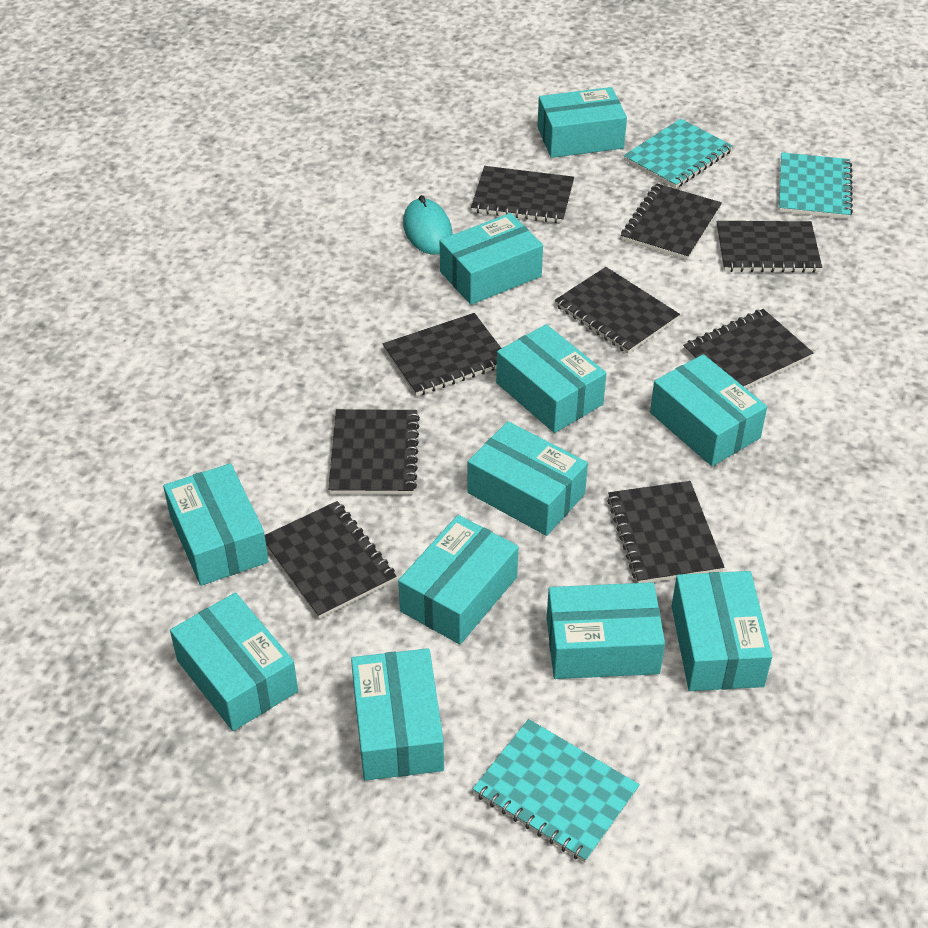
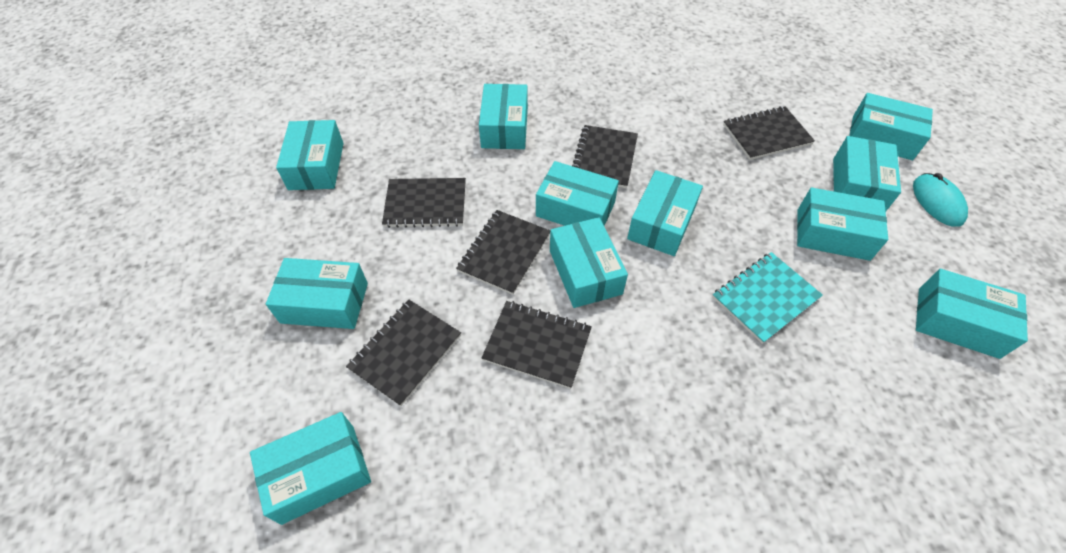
black notebook: 9 -> 6
turquoise notebook: 3 -> 1

